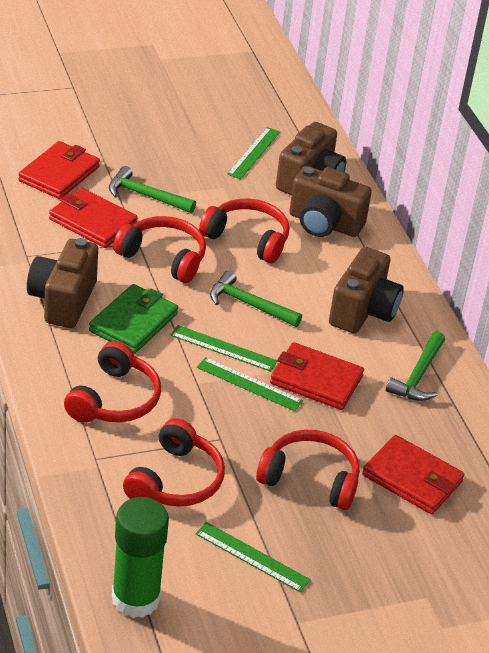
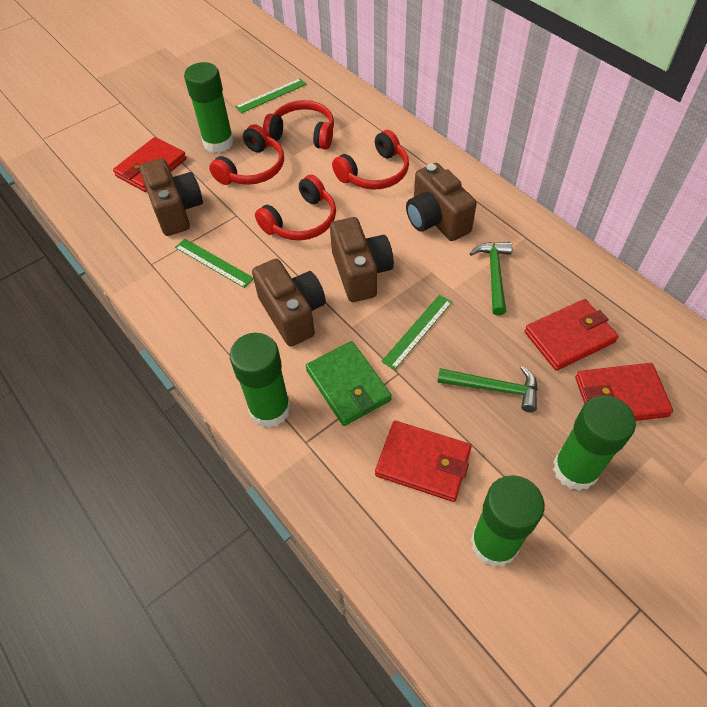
green glue stick: 1 -> 4
green hammer: 3 -> 2
green ruler: 4 -> 3
red headphones: 5 -> 4

